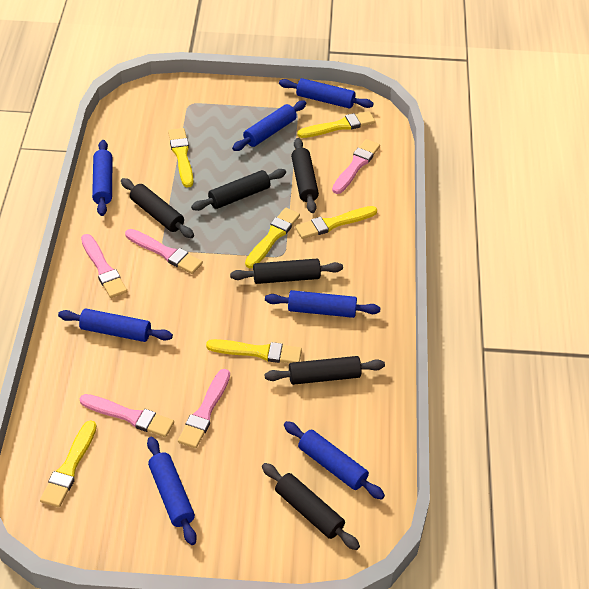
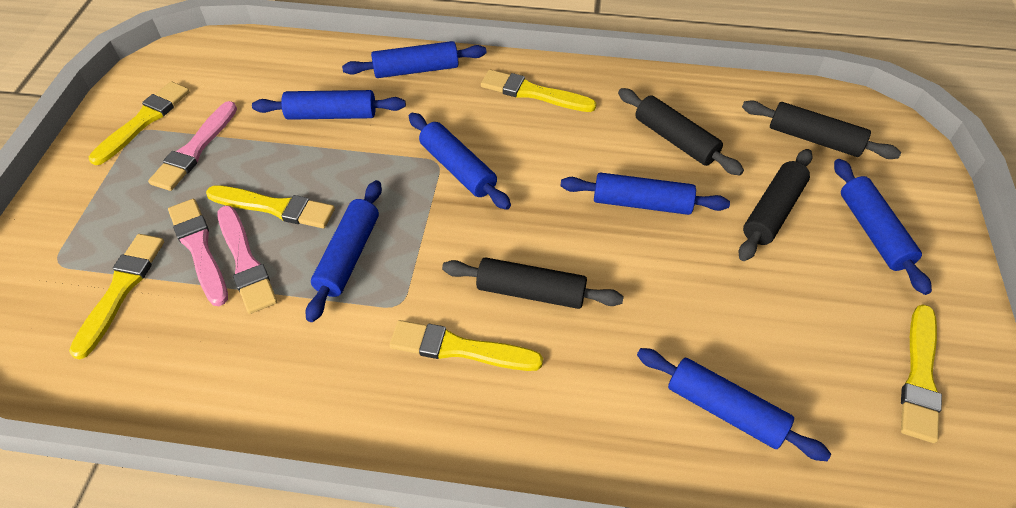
black rolling pin: 6 -> 4
pink brush: 5 -> 3

